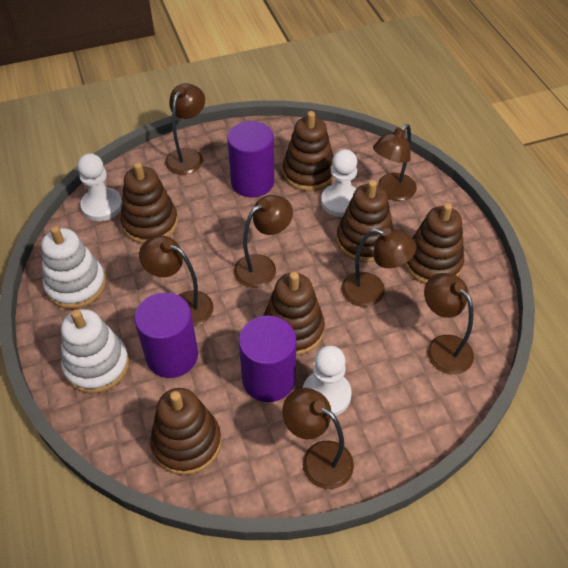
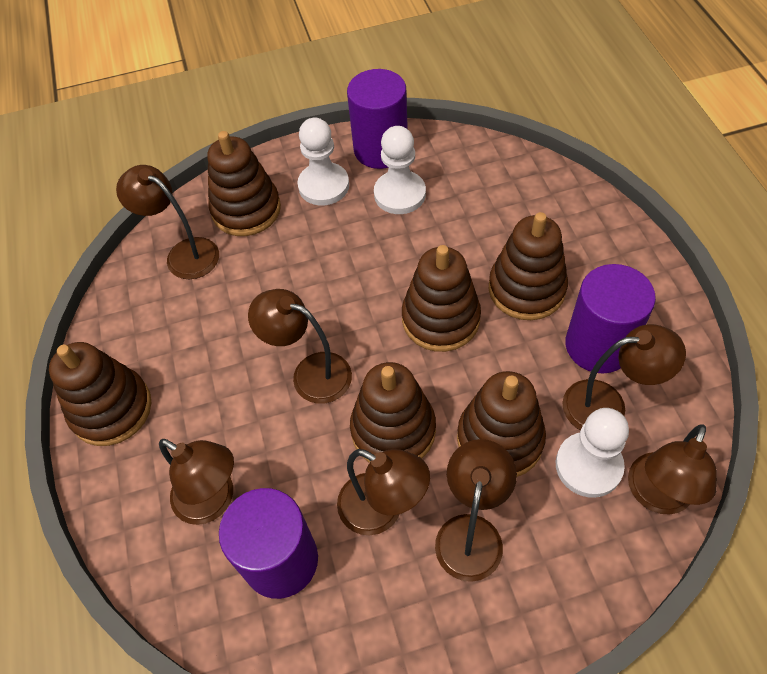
white stacking toy: 2 -> 0

